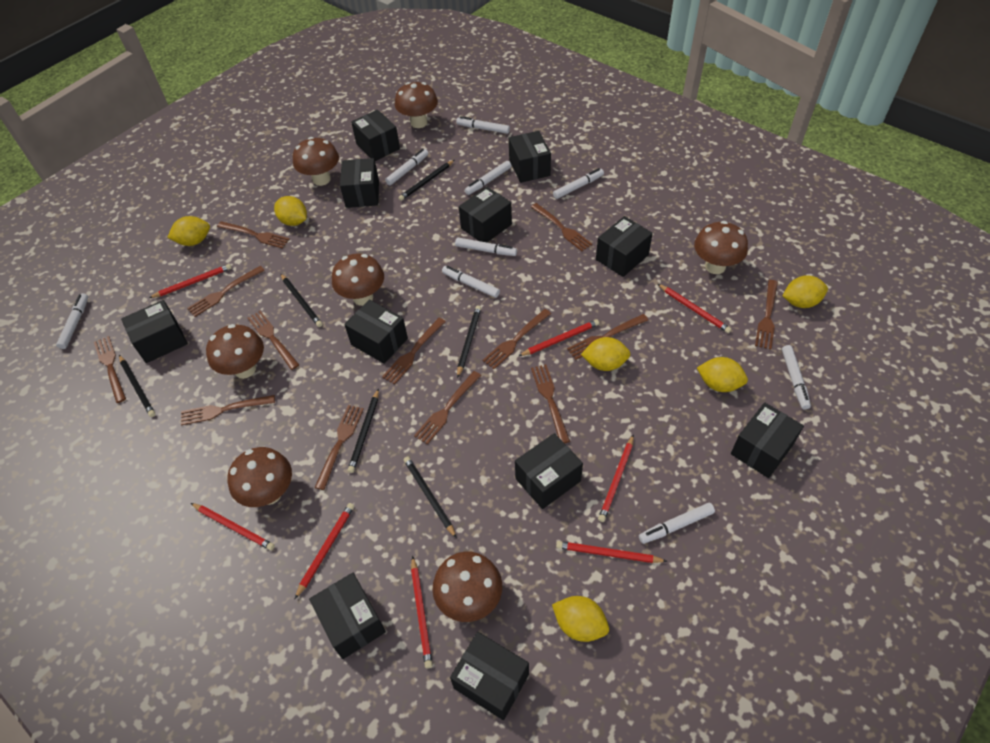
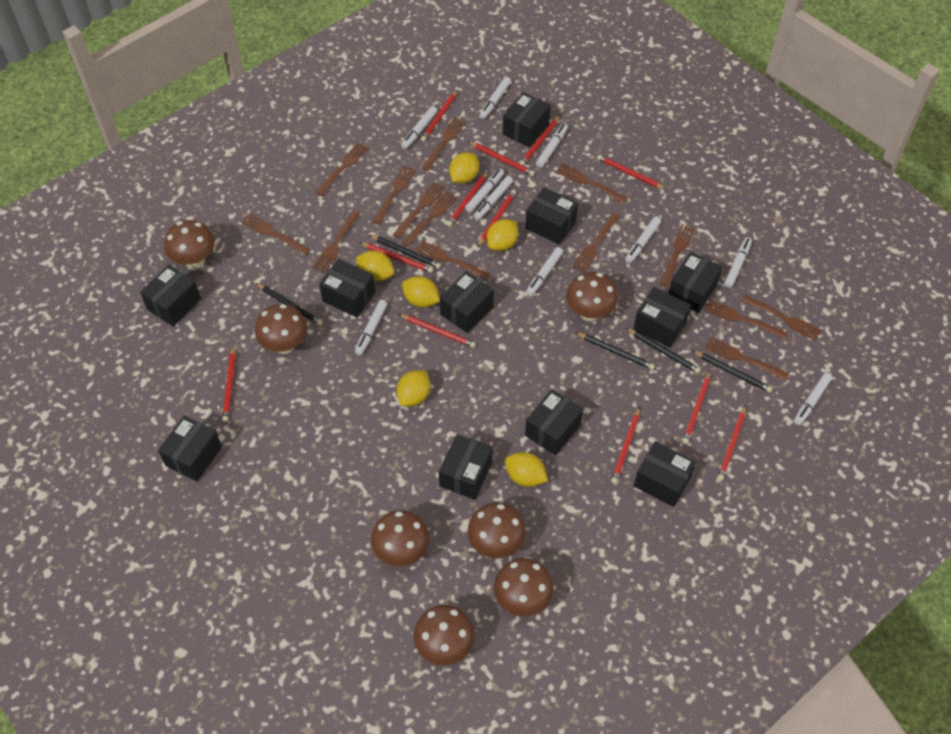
black pencil: 6 -> 5
brown fork: 13 -> 14
red pencil: 8 -> 12
white marker: 9 -> 10

